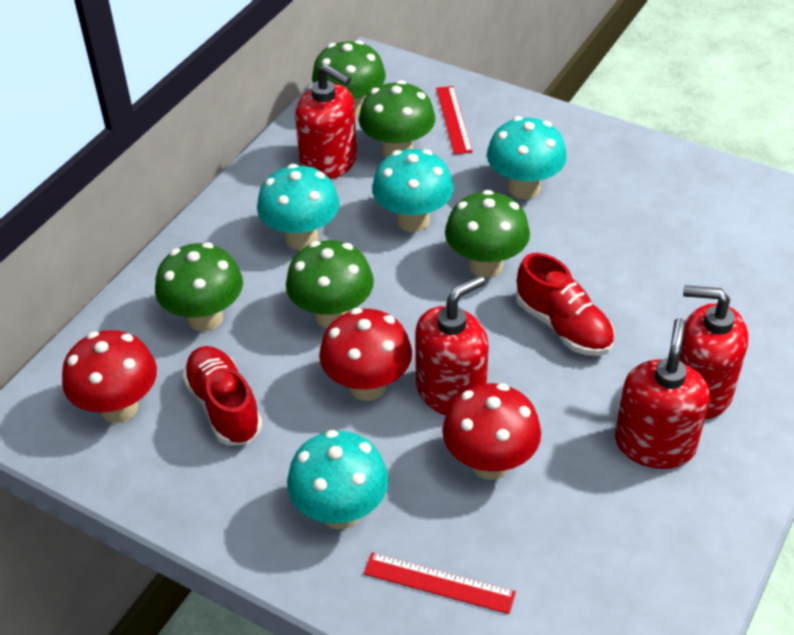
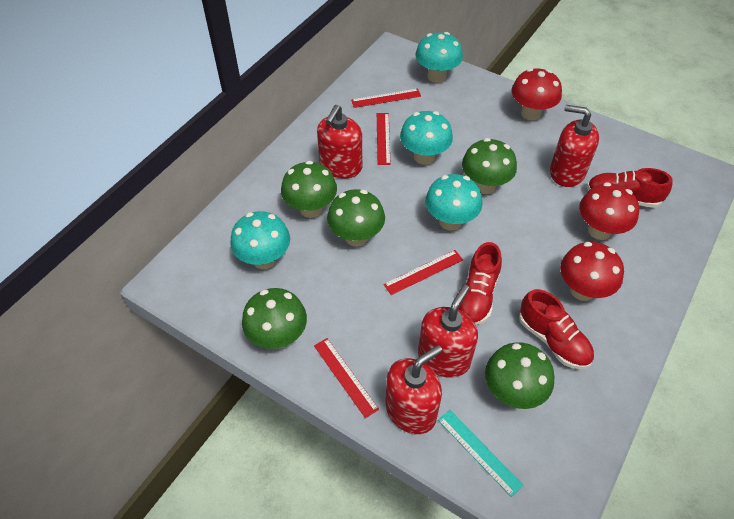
red ruler: 2 -> 4
red shoe: 2 -> 3
turquoise ruler: 0 -> 1

